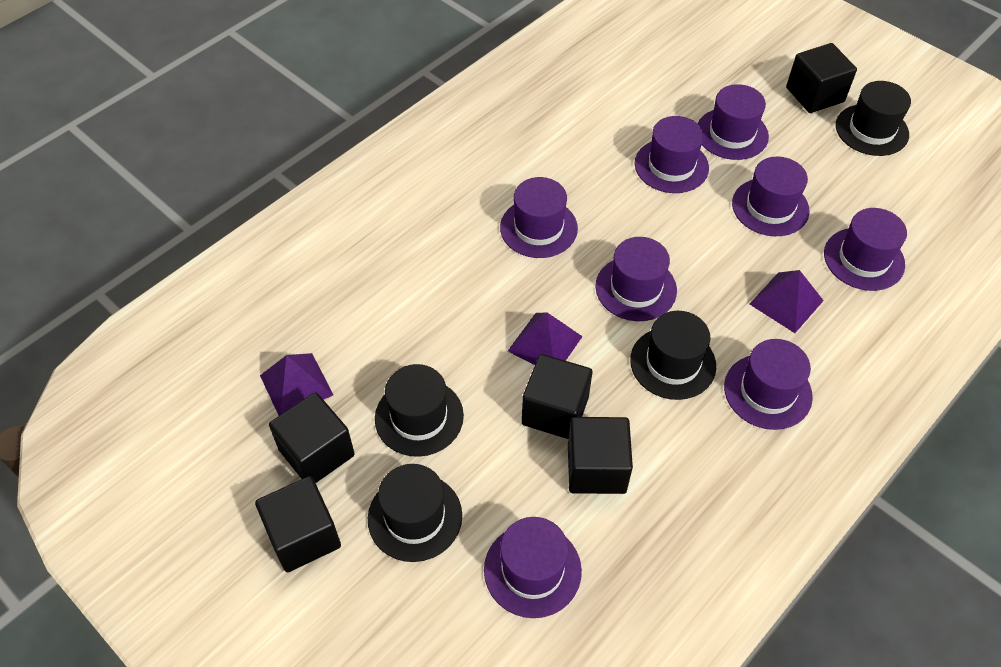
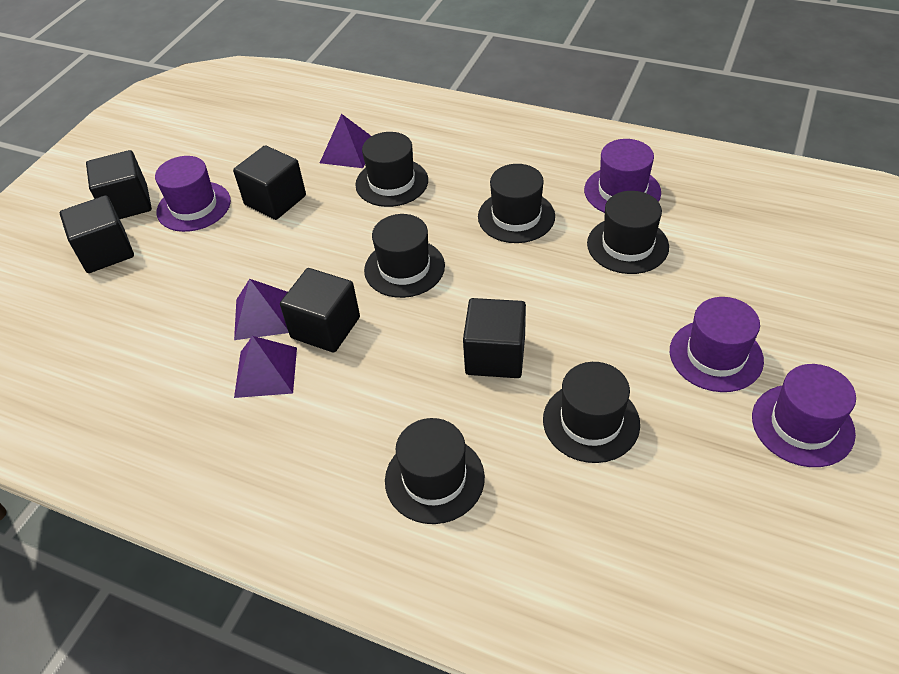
black hat: 4 -> 6
purple hat: 8 -> 4

